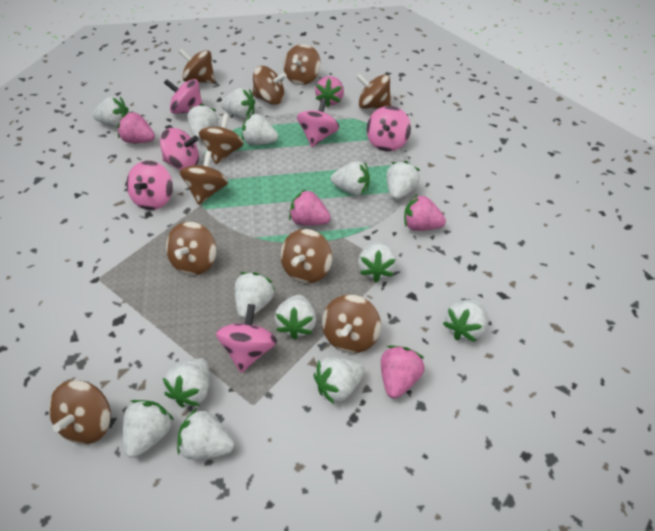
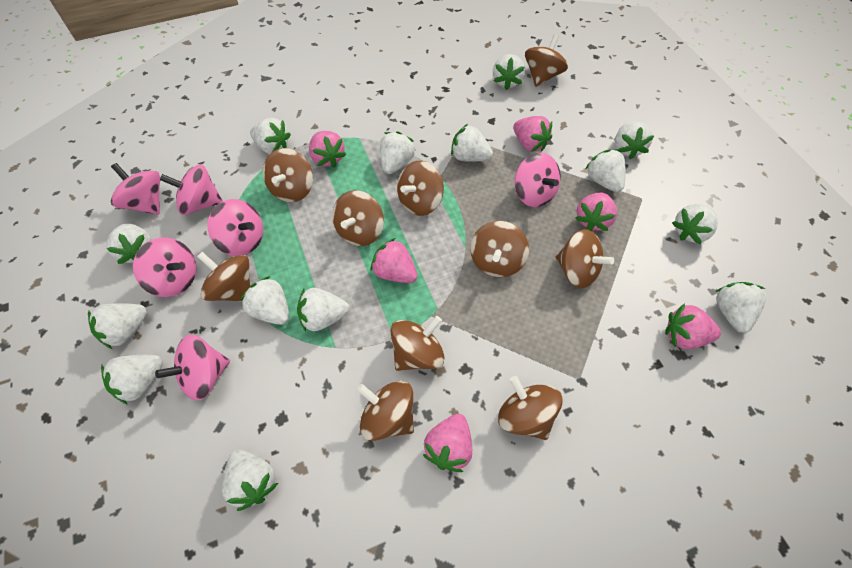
pink strawberry: 5 -> 6

